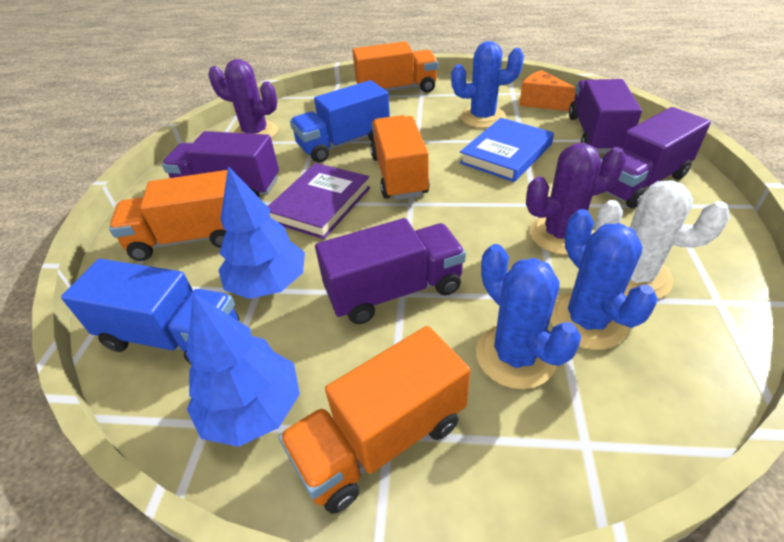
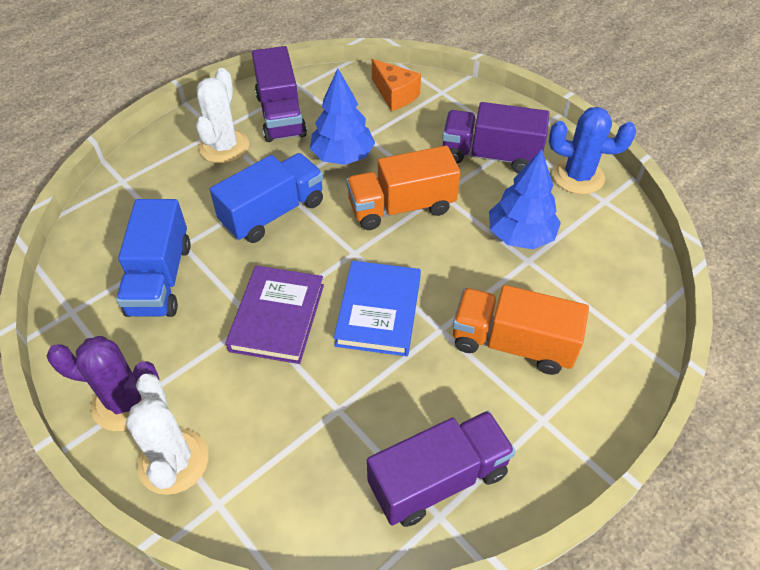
blue cactus: 3 -> 1
orange truck: 4 -> 2
purple cactus: 2 -> 1
purple truck: 4 -> 3
white cactus: 1 -> 2

